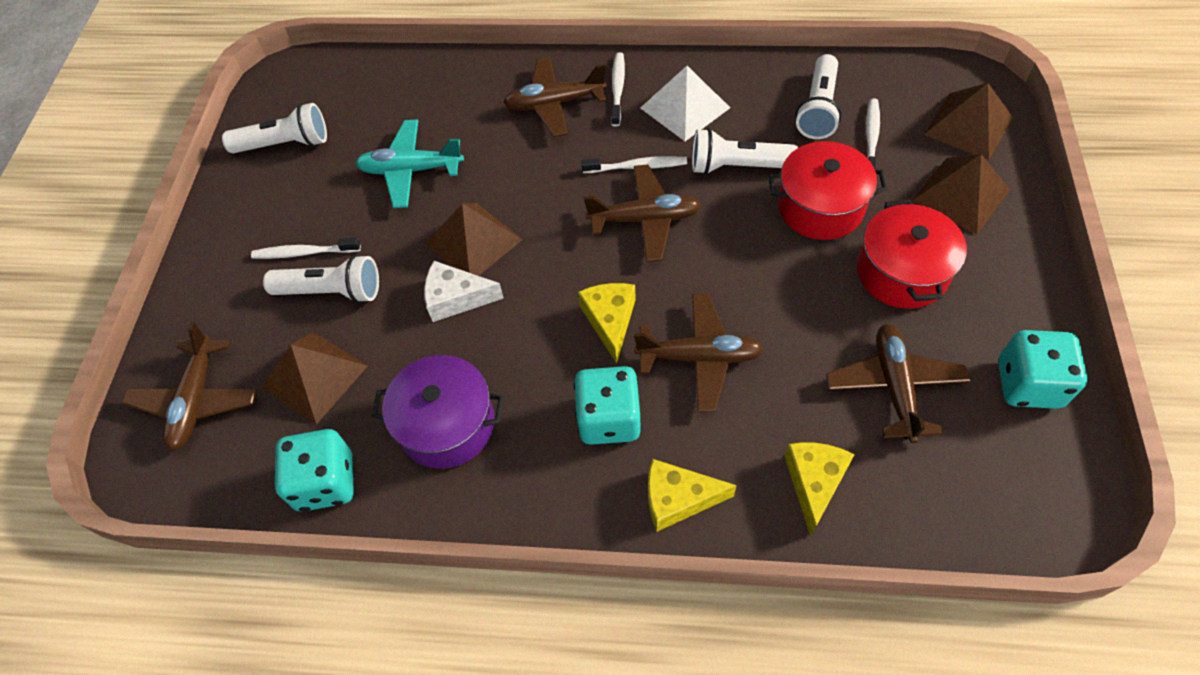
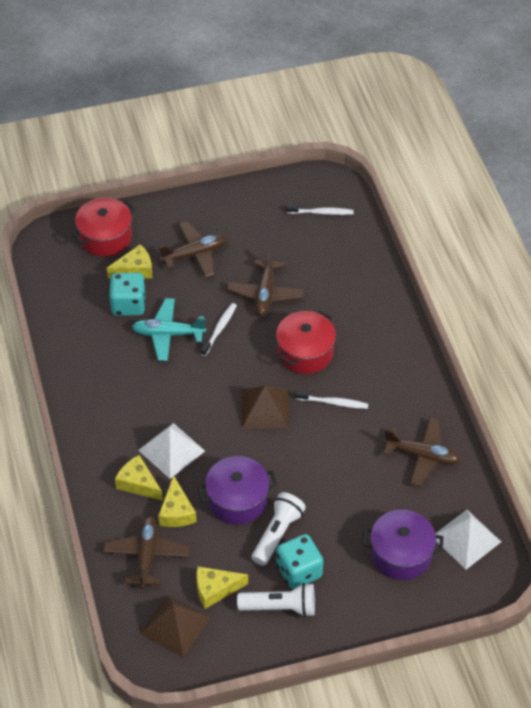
brown plane: 5 -> 4
brown pyramid: 4 -> 2
purple pot: 1 -> 2
turquoise dice: 3 -> 2
white cheese: 1 -> 0
white flashlight: 4 -> 2
white pyramid: 1 -> 2
white toothbrush: 4 -> 3
yellow cheese: 3 -> 4

